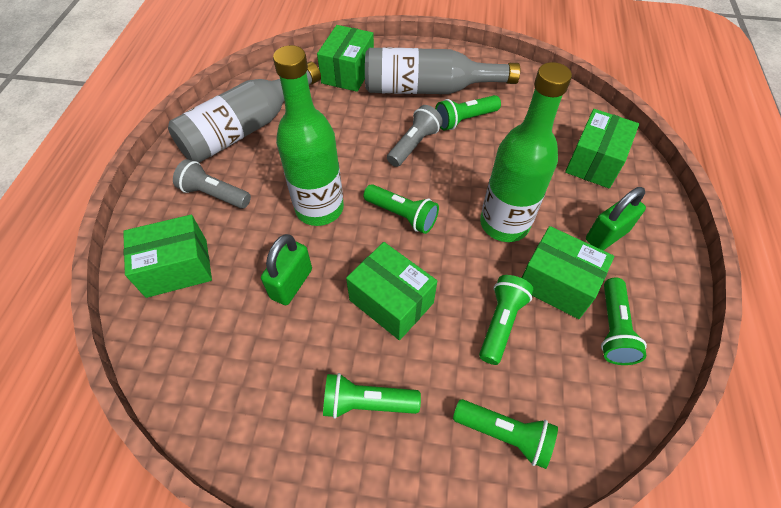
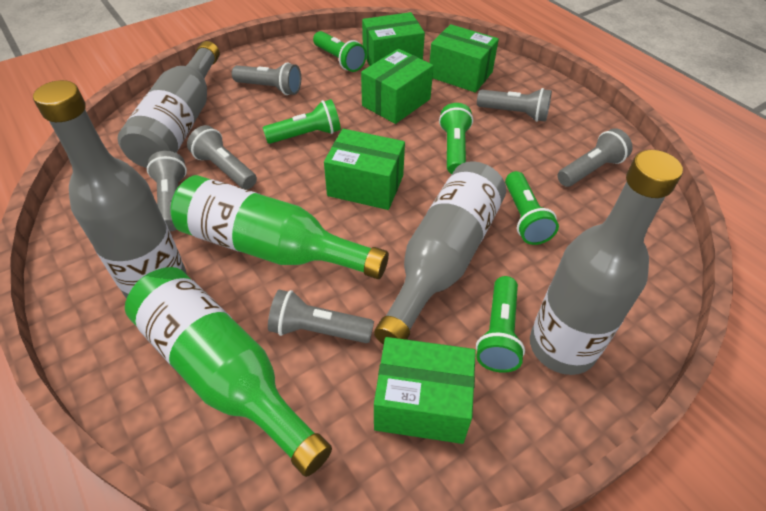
green flashlight: 6 -> 5
green padlock: 2 -> 0
grey bottle: 2 -> 4
grey flashlight: 2 -> 6

